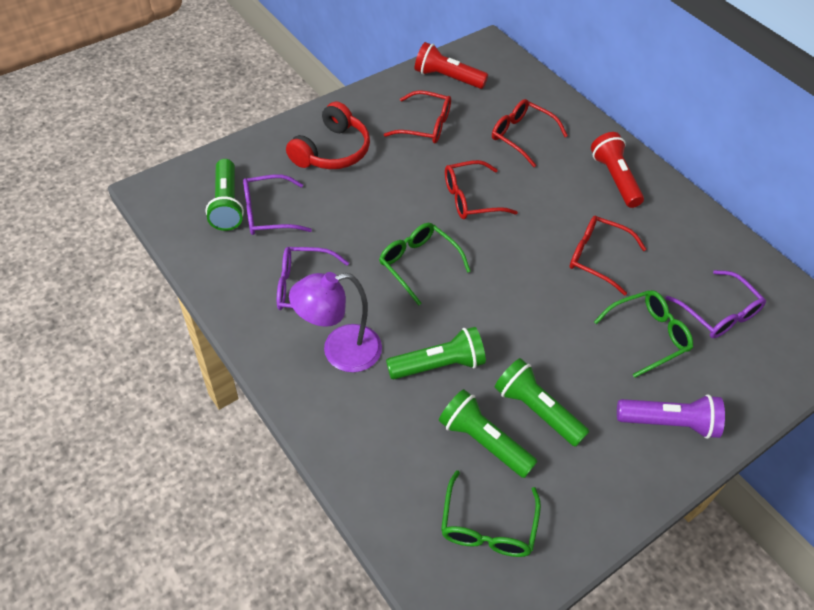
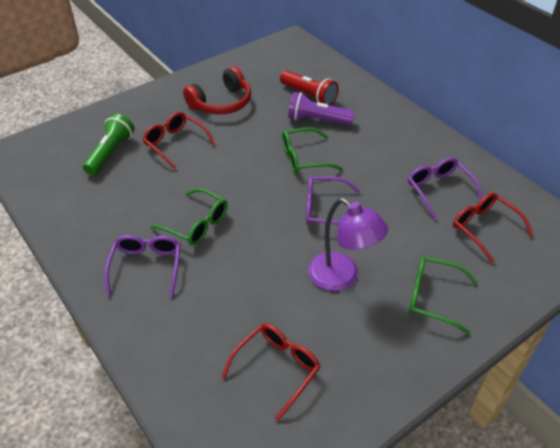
green flashlight: 4 -> 1
red flashlight: 2 -> 1
red glasses: 4 -> 3

